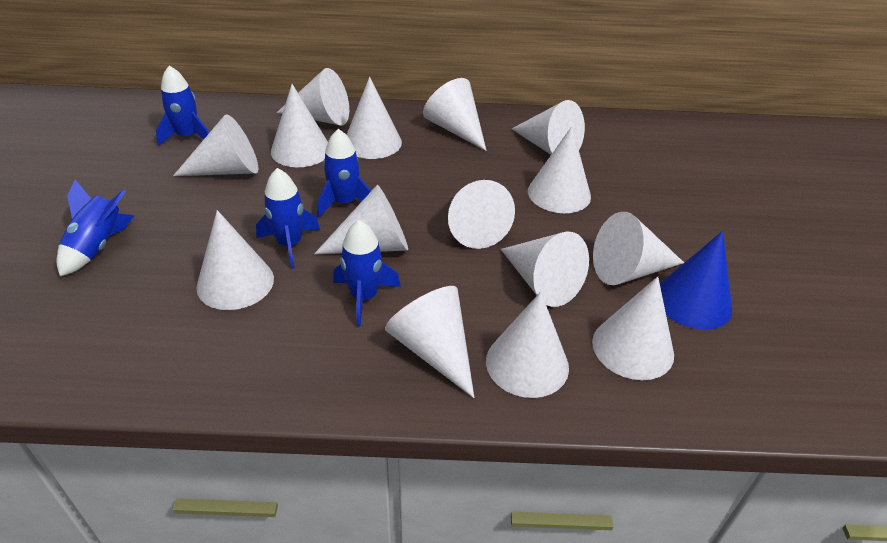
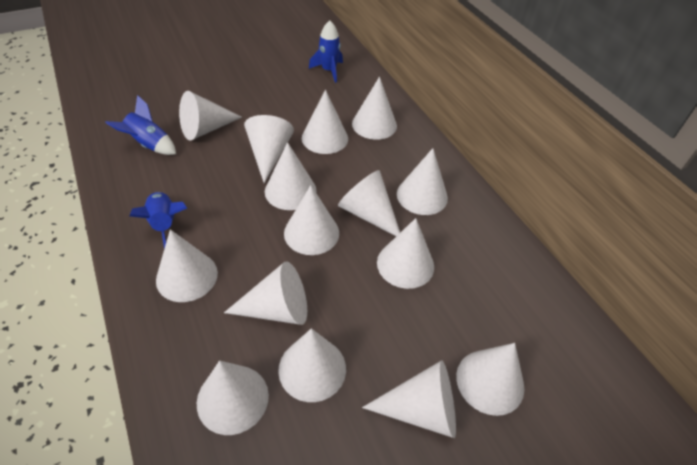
blue cone: 1 -> 0
blue rocket: 5 -> 3

